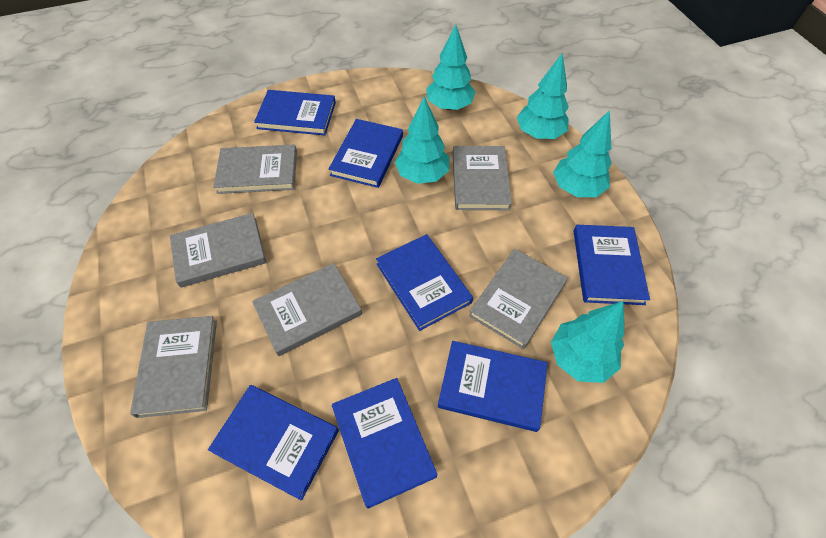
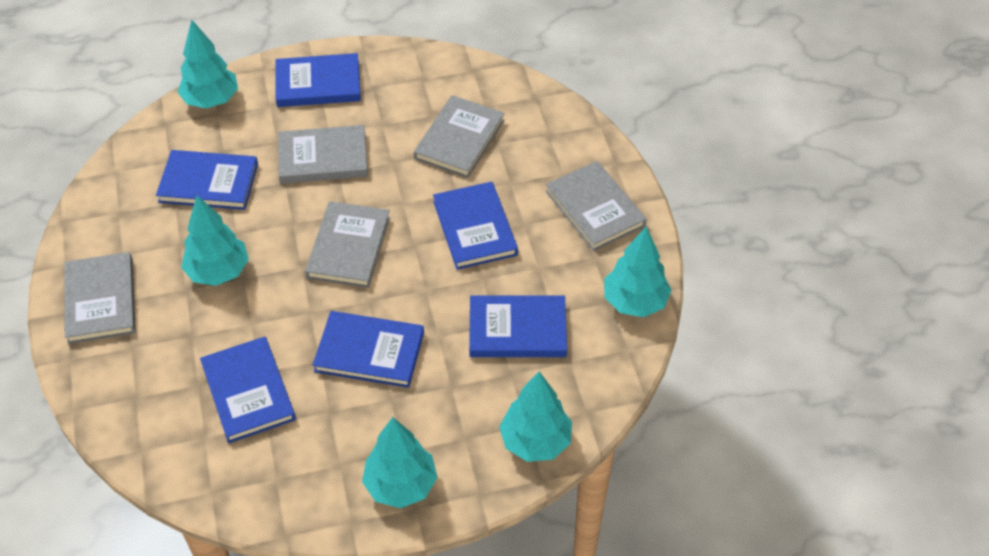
blue book: 7 -> 6
grey book: 6 -> 5

